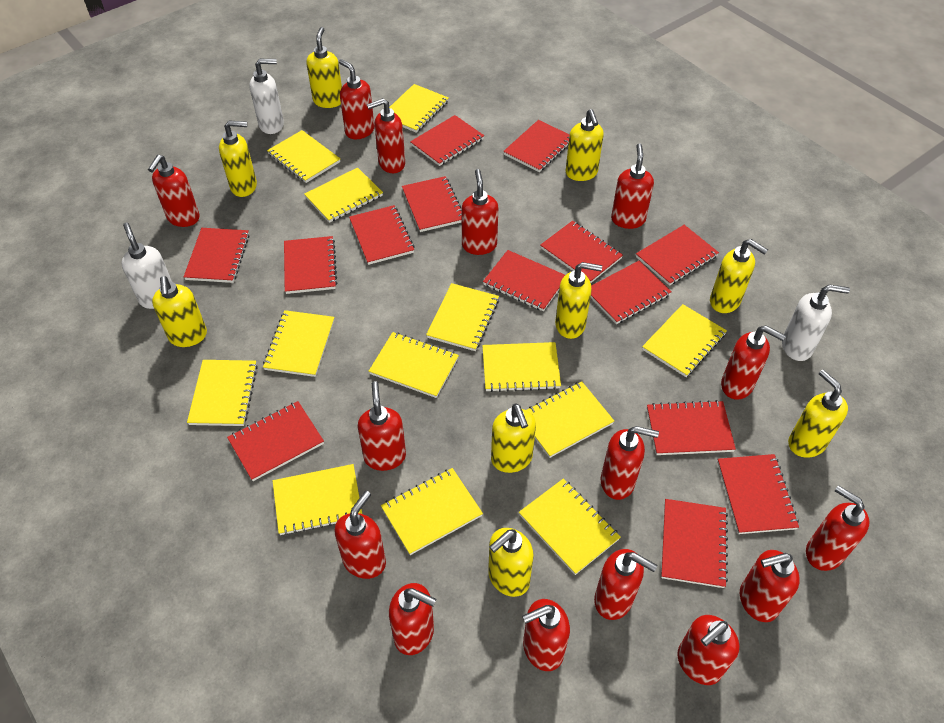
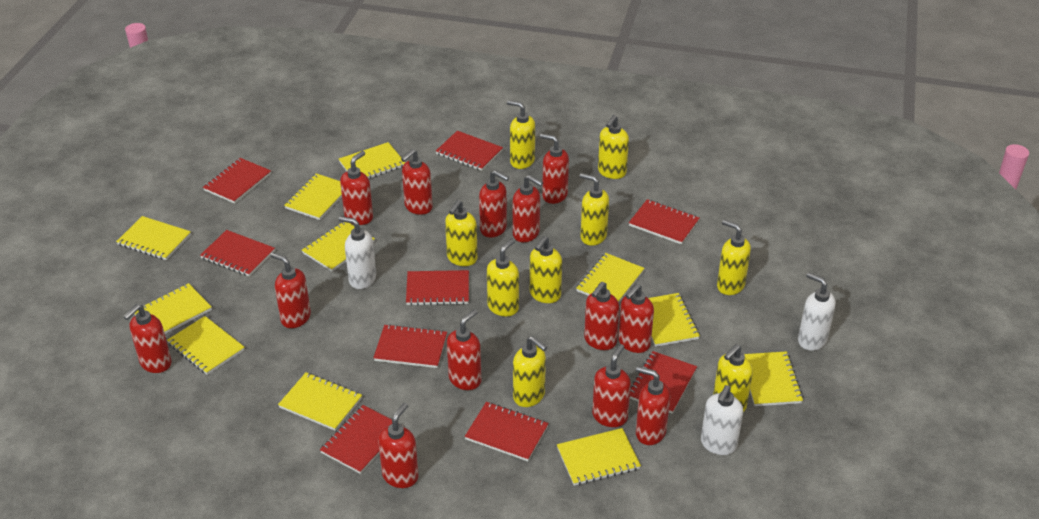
red notebook: 14 -> 9
red soap dispenser: 15 -> 13
yellow notebook: 13 -> 11

